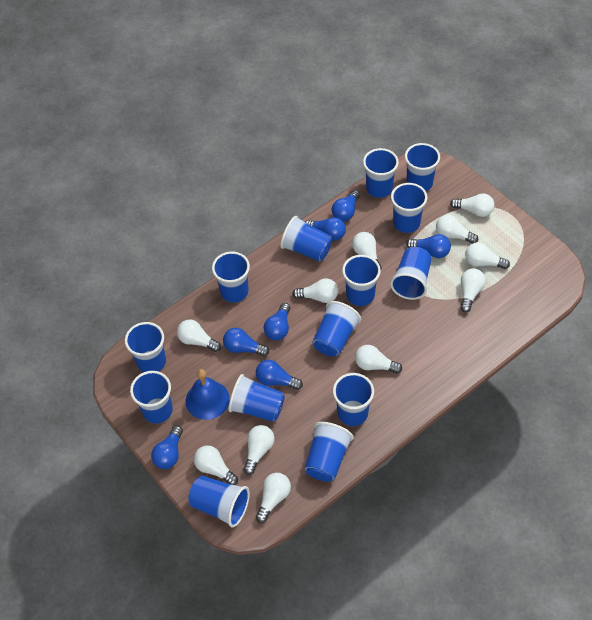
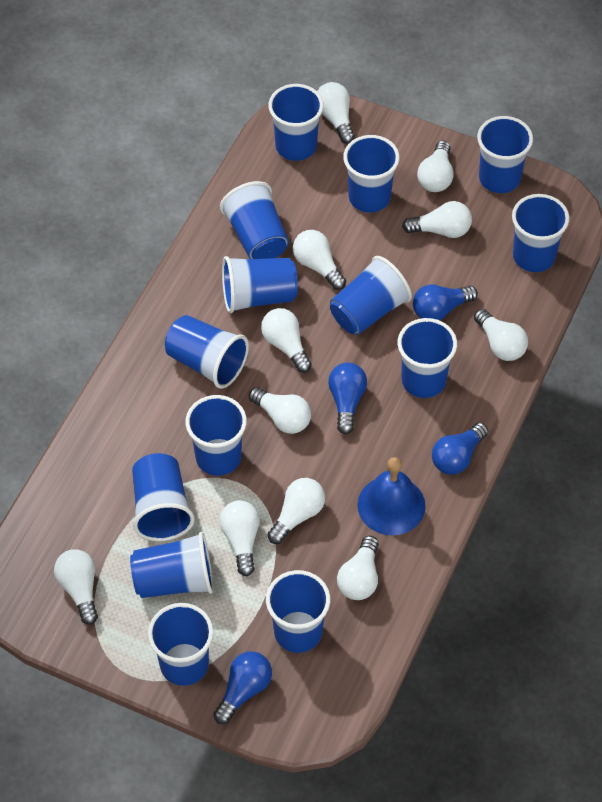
blue light bulb: 7 -> 4

